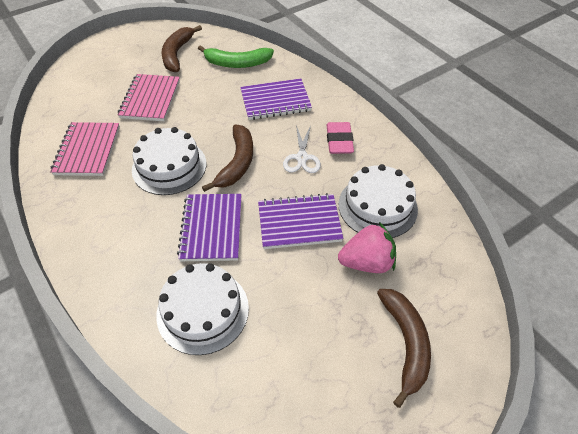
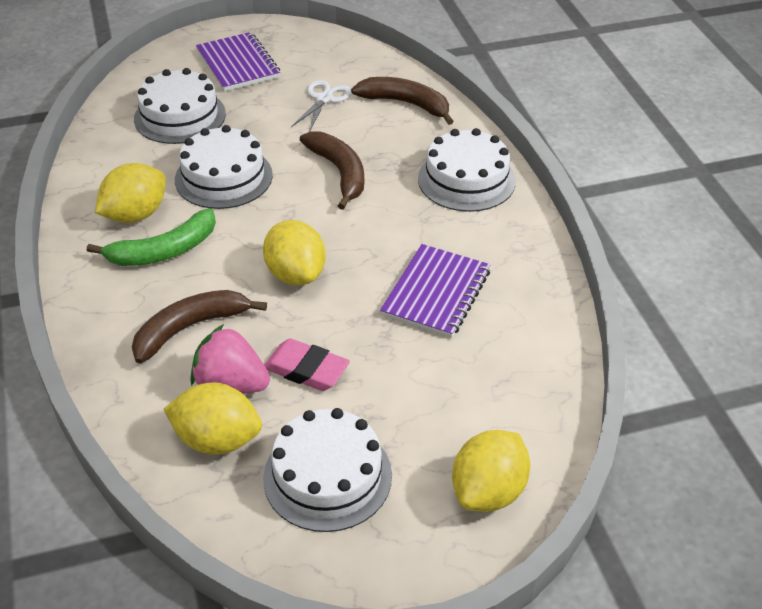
pink notebook: 2 -> 0
purple notebook: 3 -> 2
white cake: 3 -> 4
yellow lemon: 0 -> 4

